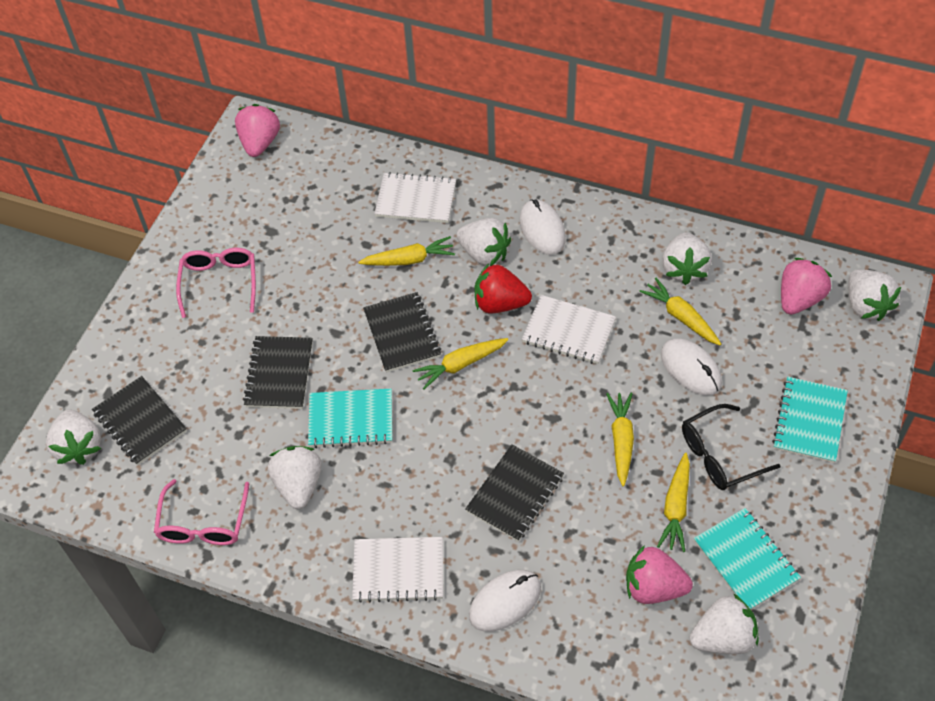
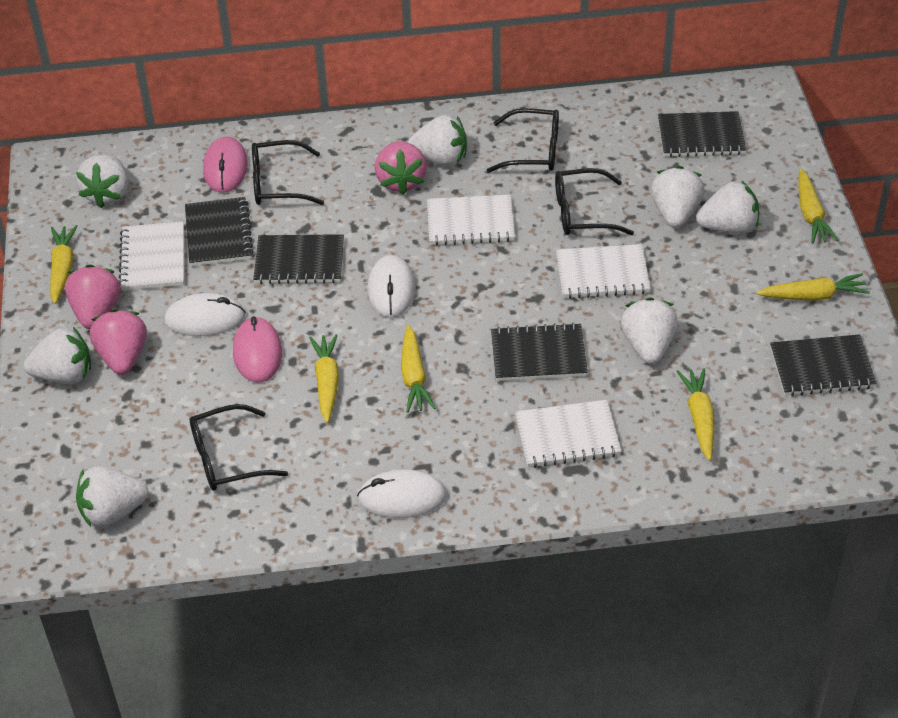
black glasses: 1 -> 4
black notebook: 4 -> 5
pink glasses: 2 -> 0
pink mouse: 0 -> 2
red strawberry: 1 -> 0
turquoise notebook: 3 -> 0
white notebook: 3 -> 4
white strawberry: 6 -> 7
yellow carrot: 5 -> 6

